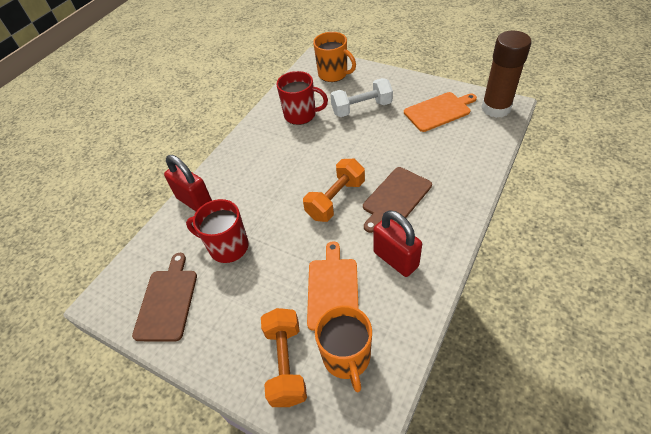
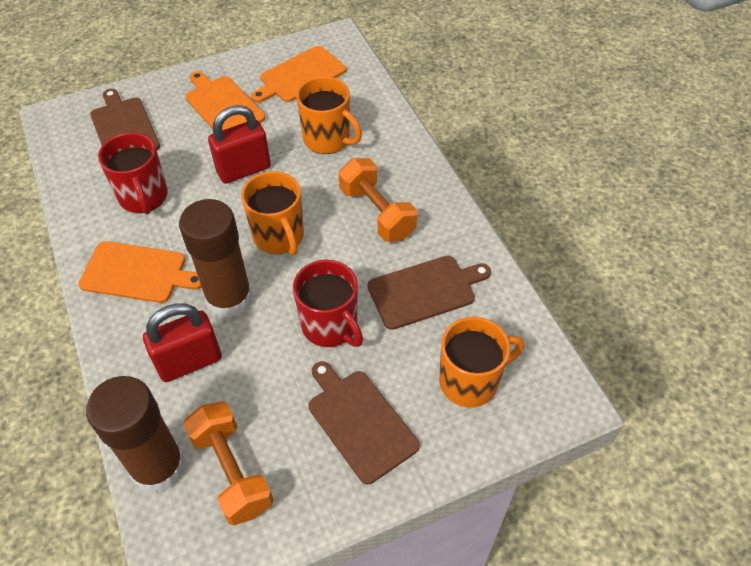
brown cutting board: 2 -> 3
brown glue stick: 1 -> 2
orange cutting board: 2 -> 3
orange mug: 2 -> 3
white dumbbell: 1 -> 0

